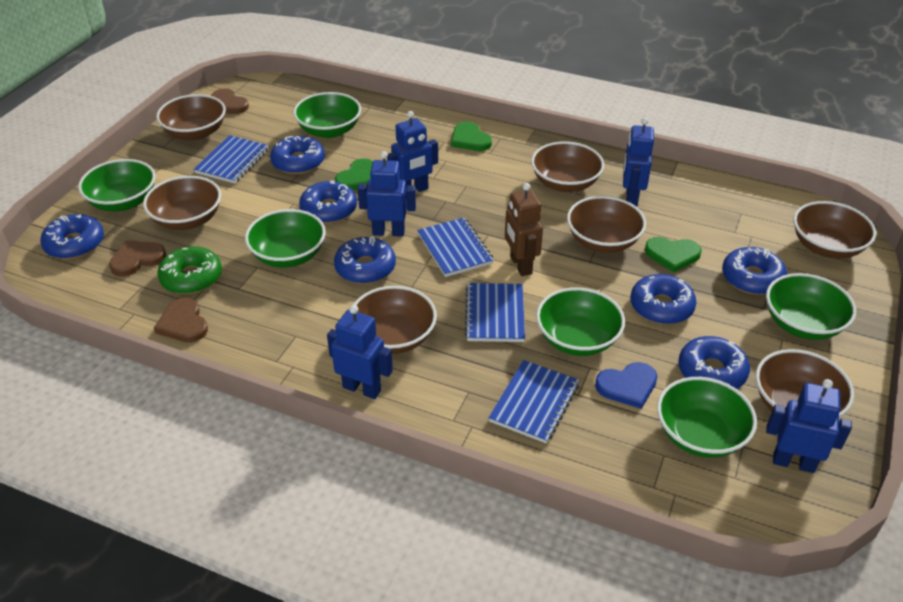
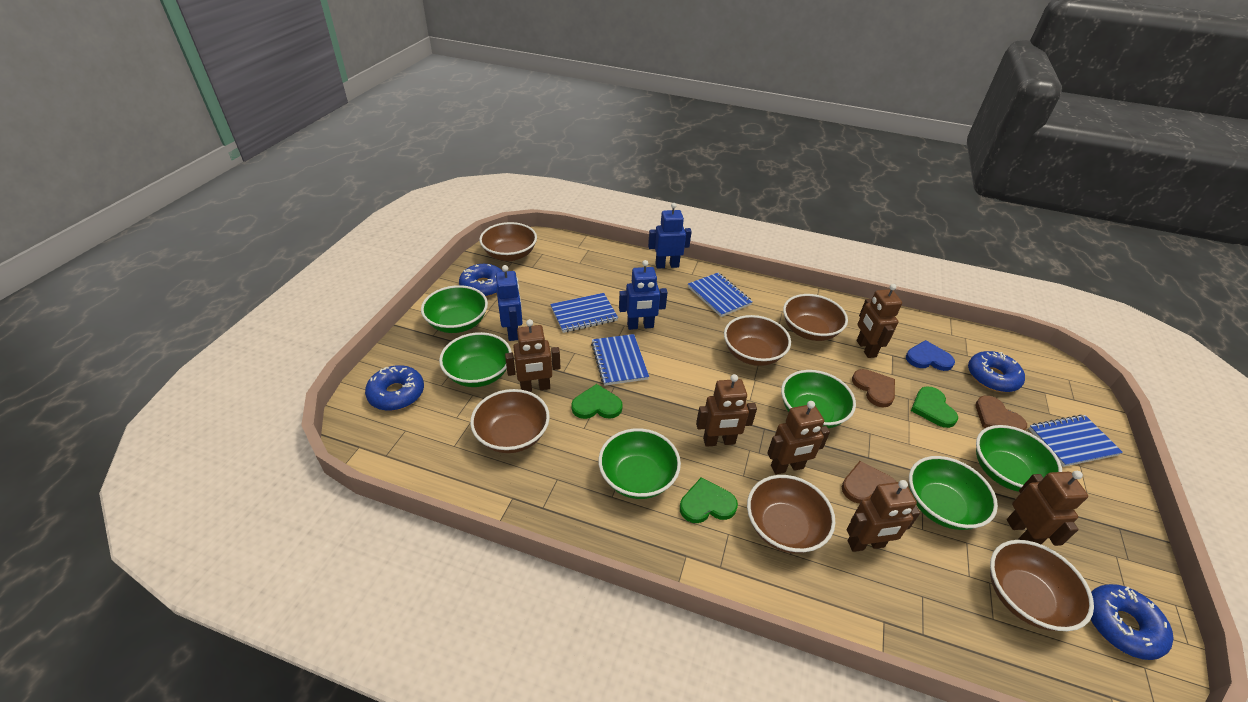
blue donut: 7 -> 4
blue robot: 5 -> 3
brown bowl: 7 -> 6
brown robot: 1 -> 6
green donut: 1 -> 0

